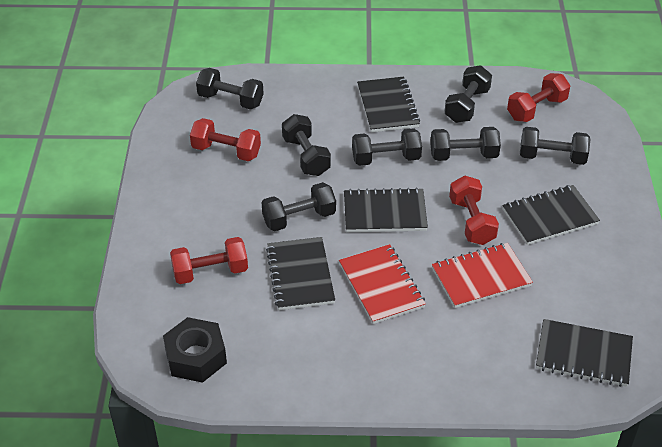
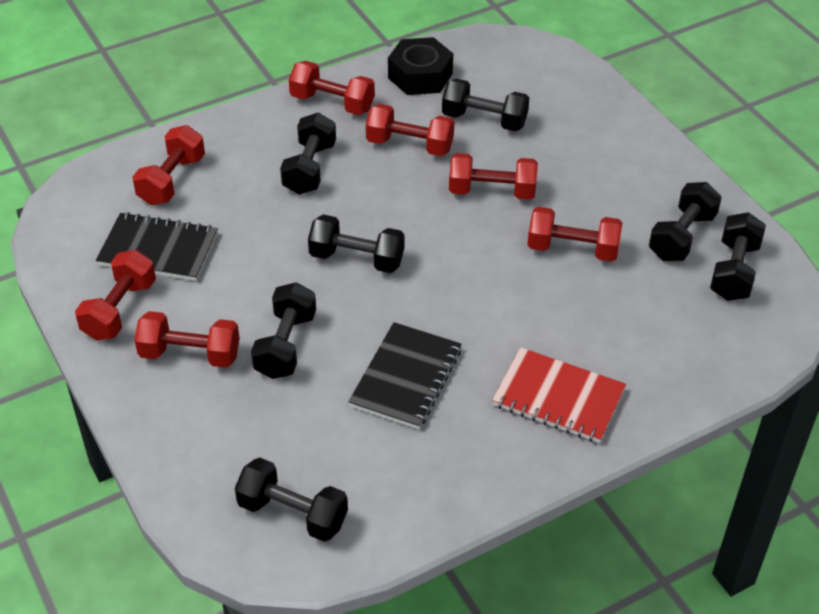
black notebook: 5 -> 2
red dumbbell: 4 -> 7
red notebook: 2 -> 1

